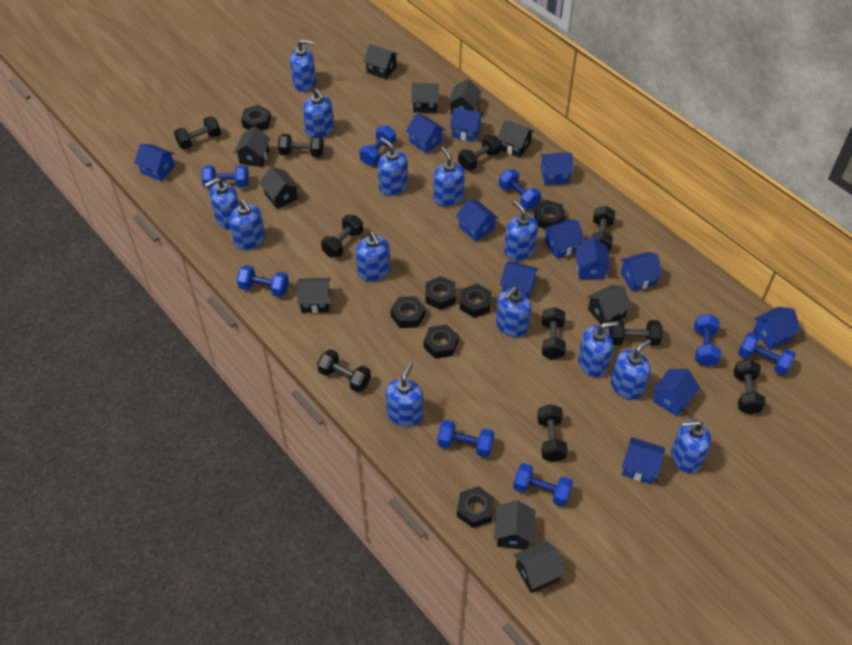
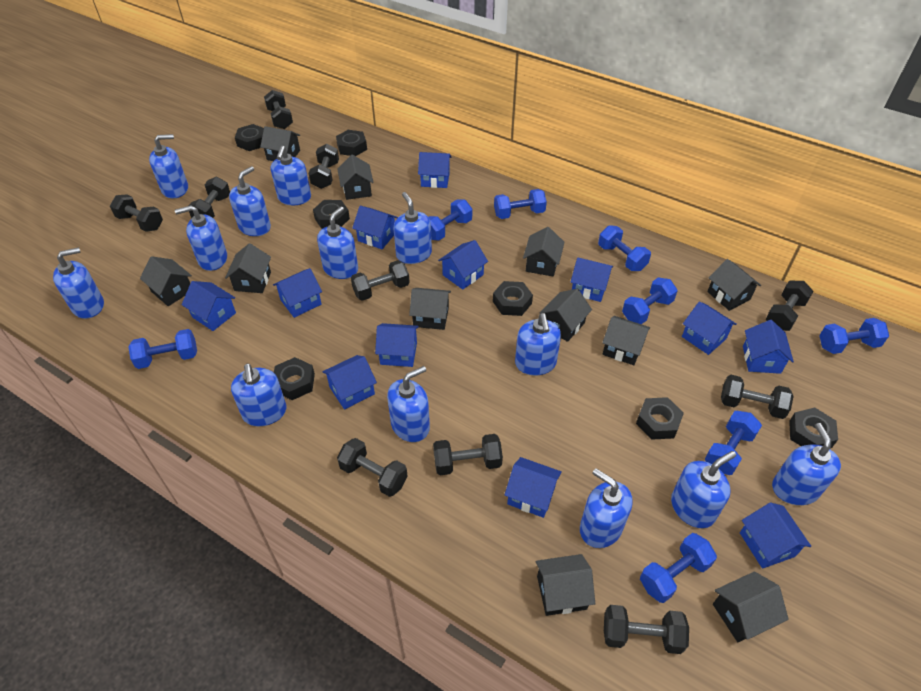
black house: 10 -> 11

